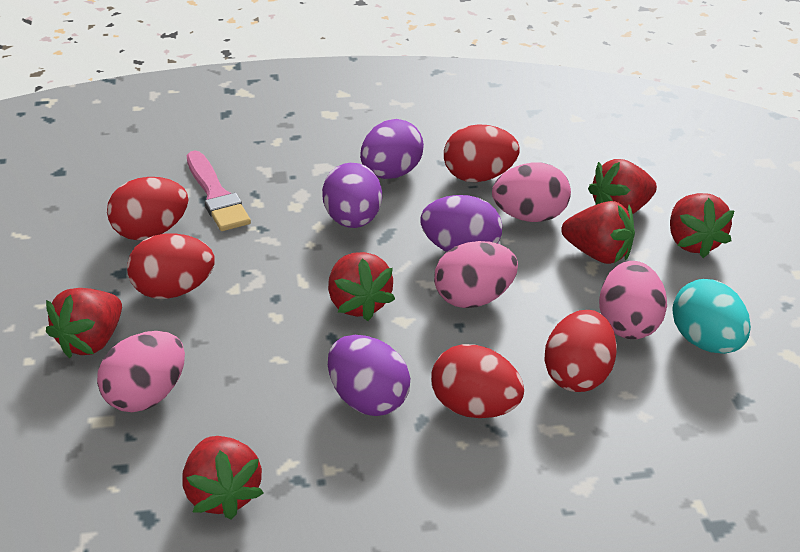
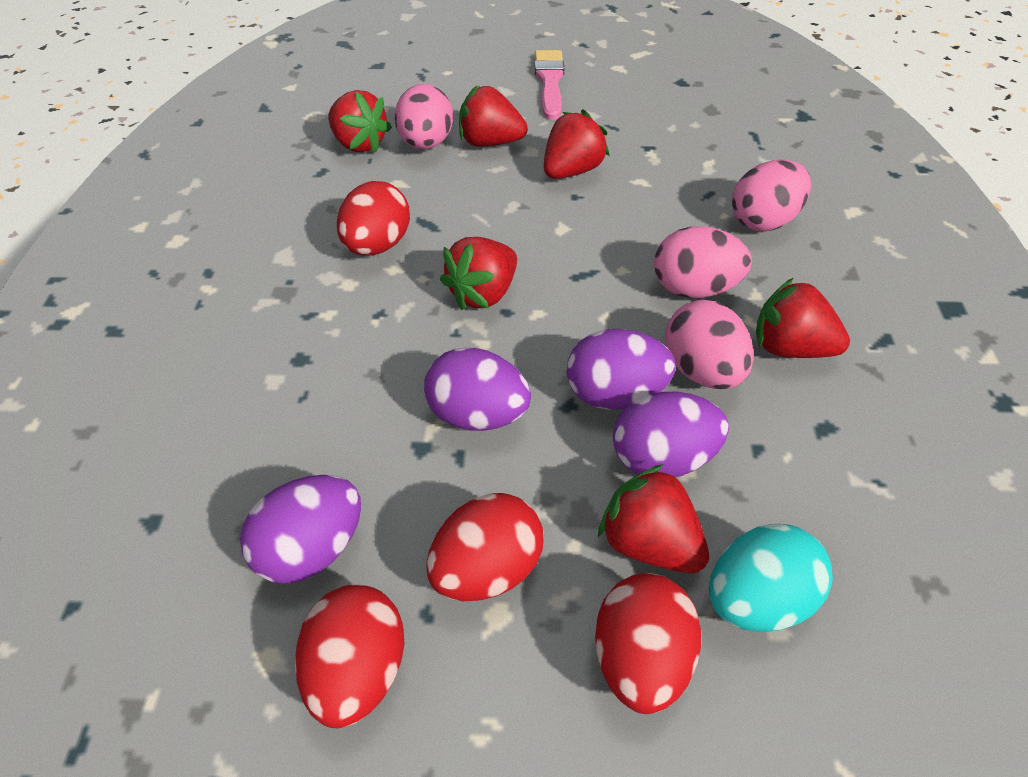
red egg: 5 -> 4

